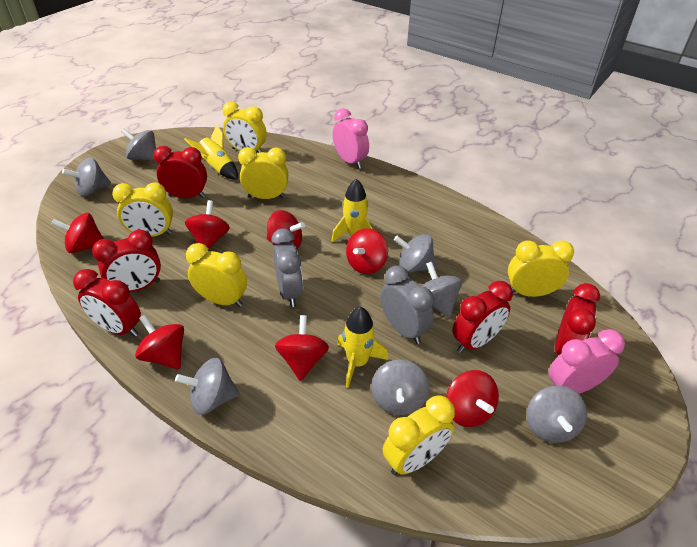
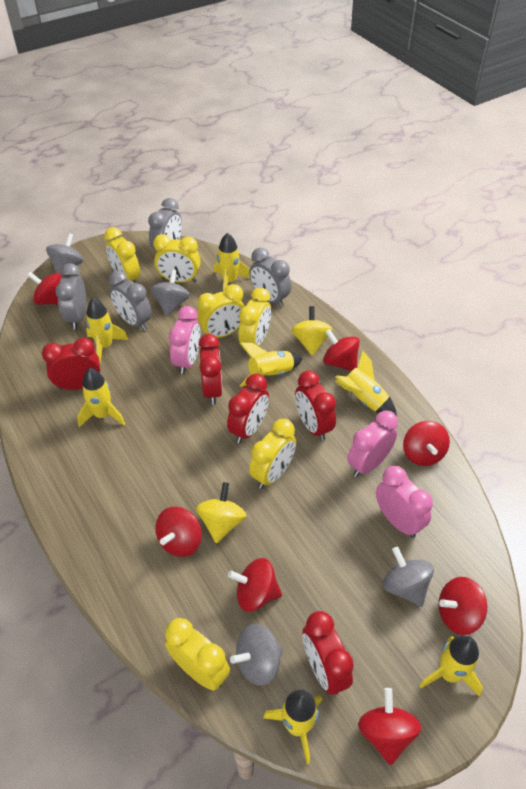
grey clock: 2 -> 4
grey spinning top: 7 -> 4
pink clock: 2 -> 3
yellow rocket: 3 -> 7
yellow spinning top: 0 -> 2

